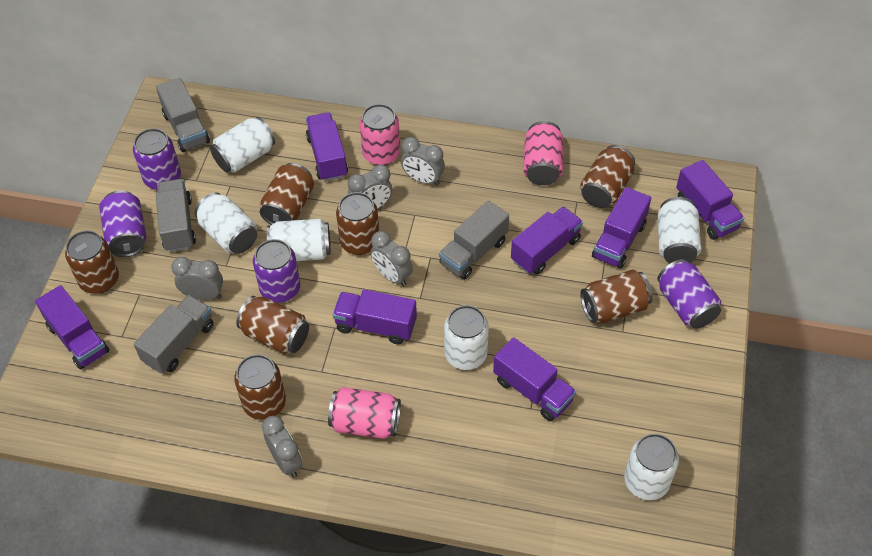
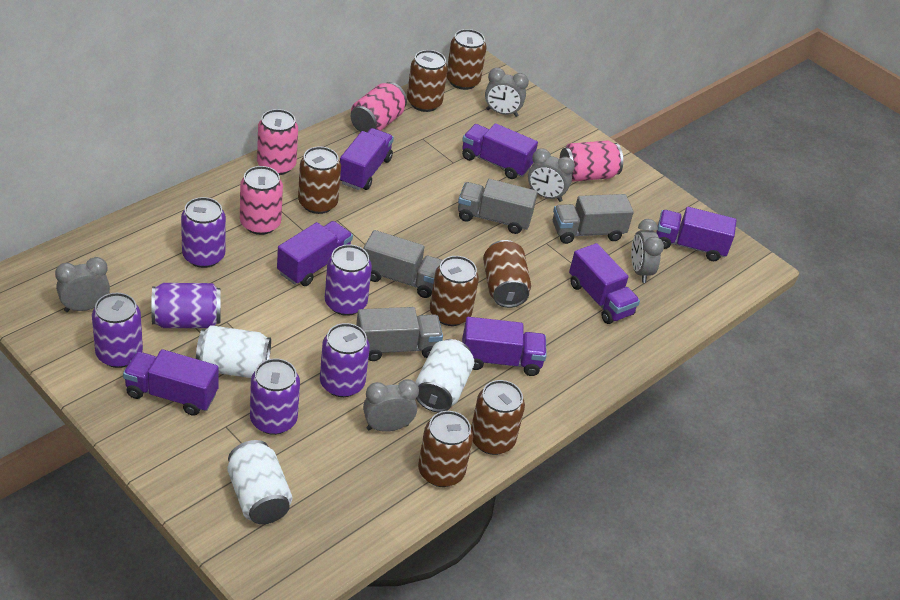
pink can: 3 -> 4
purple can: 4 -> 6
white can: 6 -> 3

